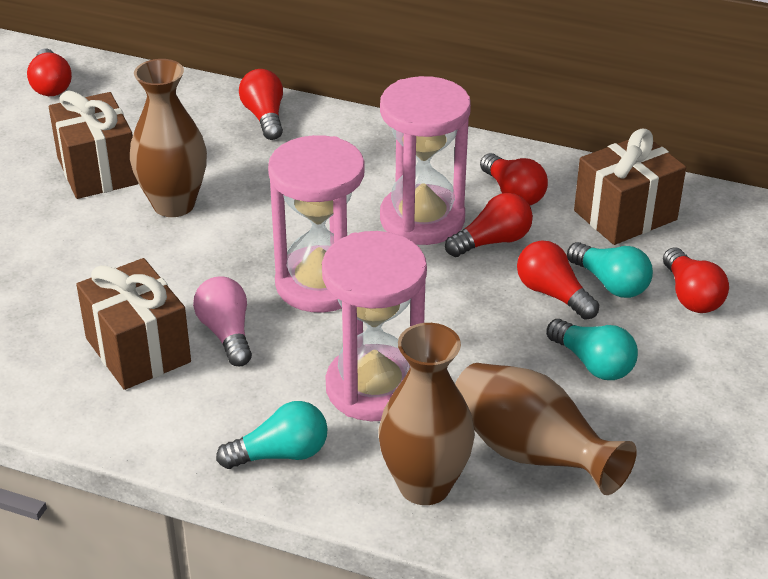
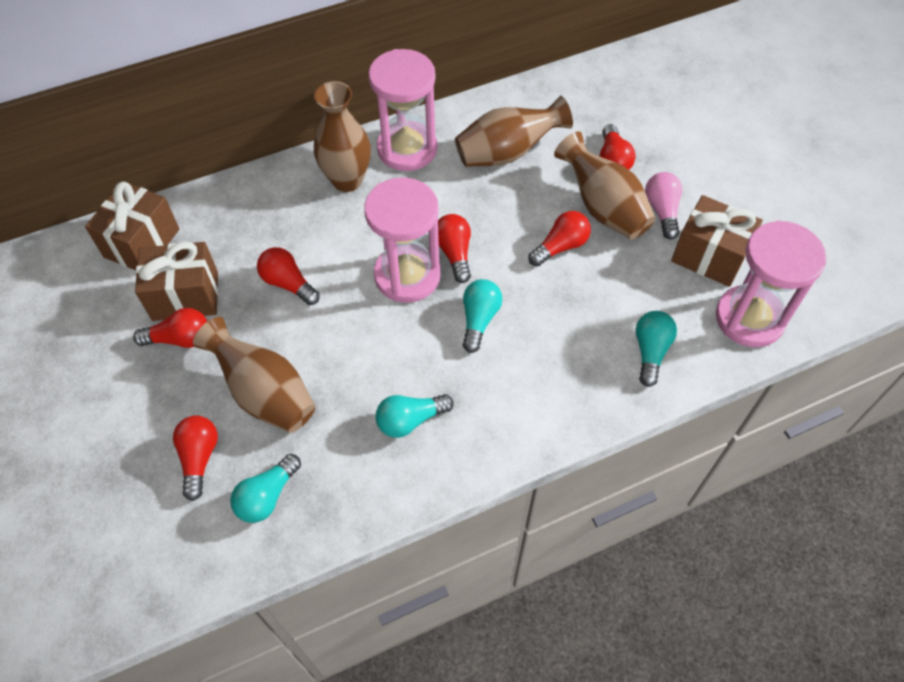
brown vase: 3 -> 4
turquoise light bulb: 3 -> 4

